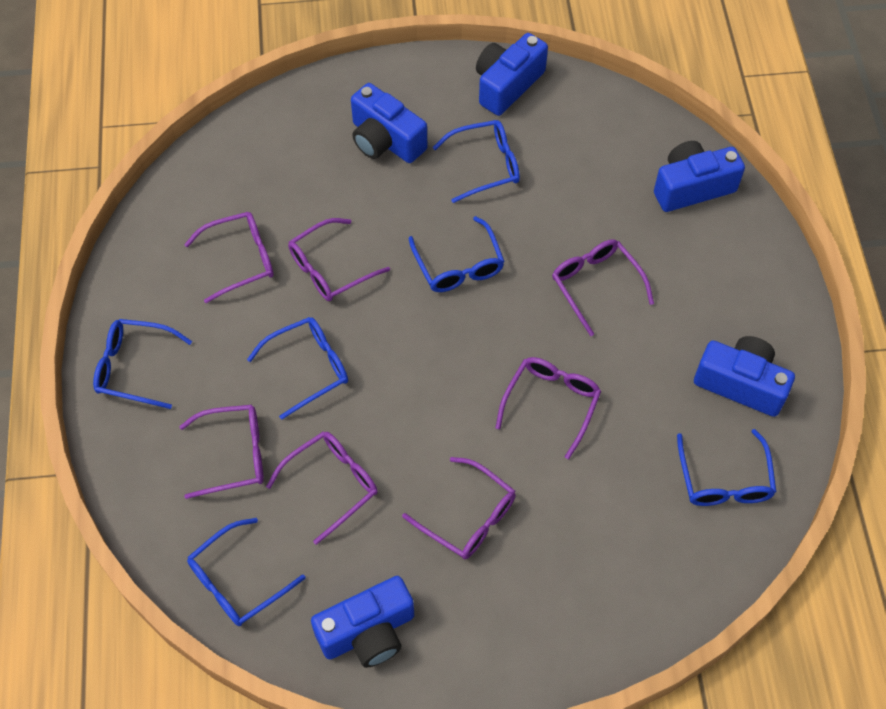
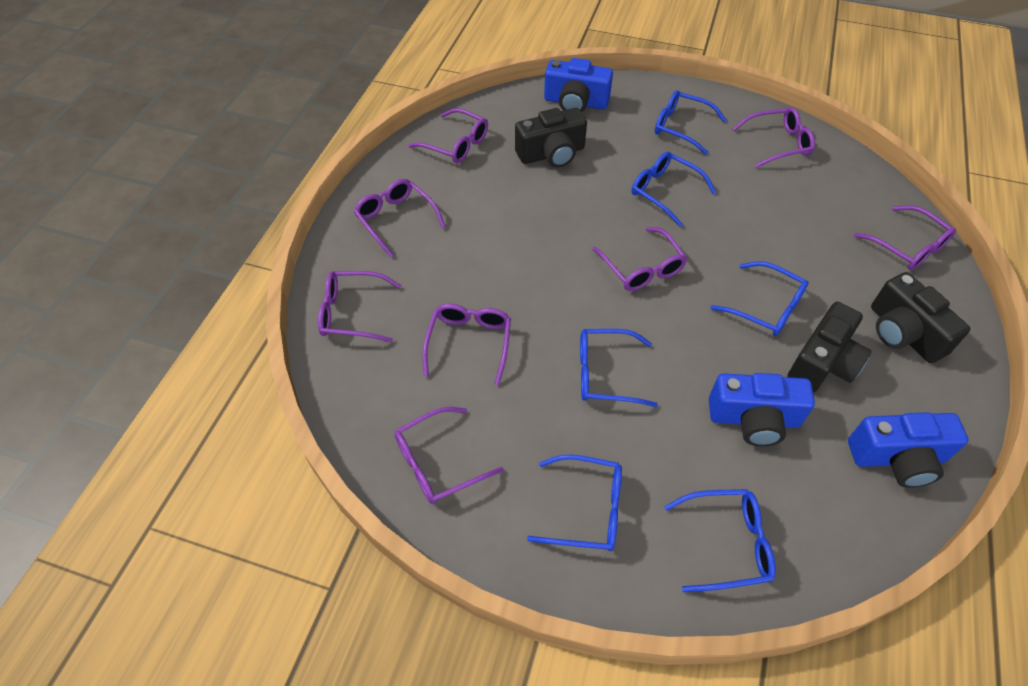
black camera: 0 -> 3
blue camera: 5 -> 3
purple glasses: 7 -> 8

